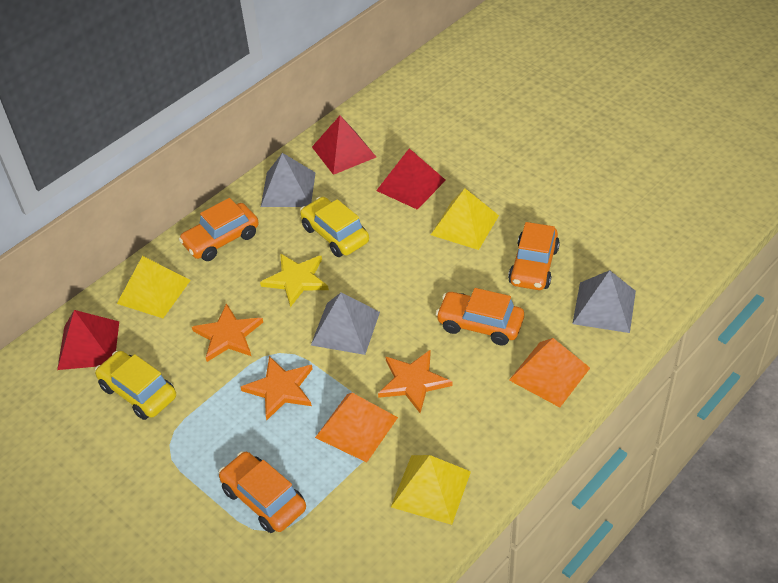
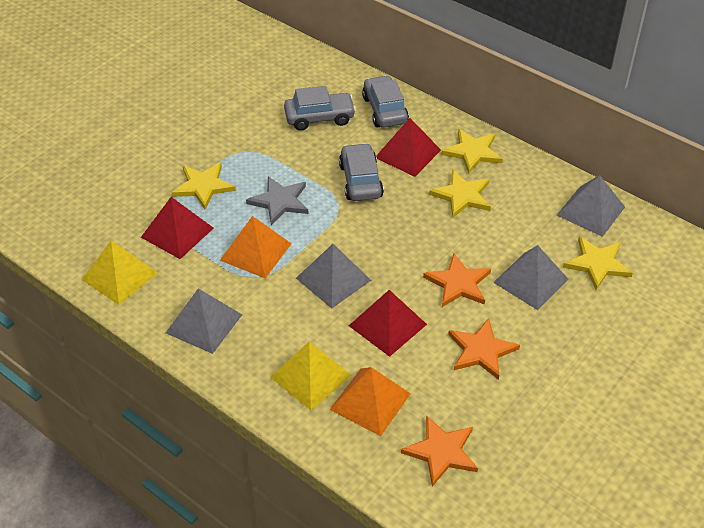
grey car: 0 -> 3
grey pyramid: 3 -> 4
grey star: 0 -> 1
orange car: 4 -> 0
yellow car: 2 -> 0
yellow pyramid: 3 -> 2
yellow star: 1 -> 4

